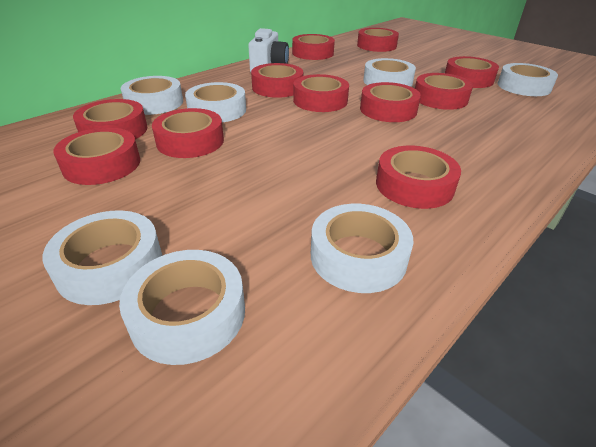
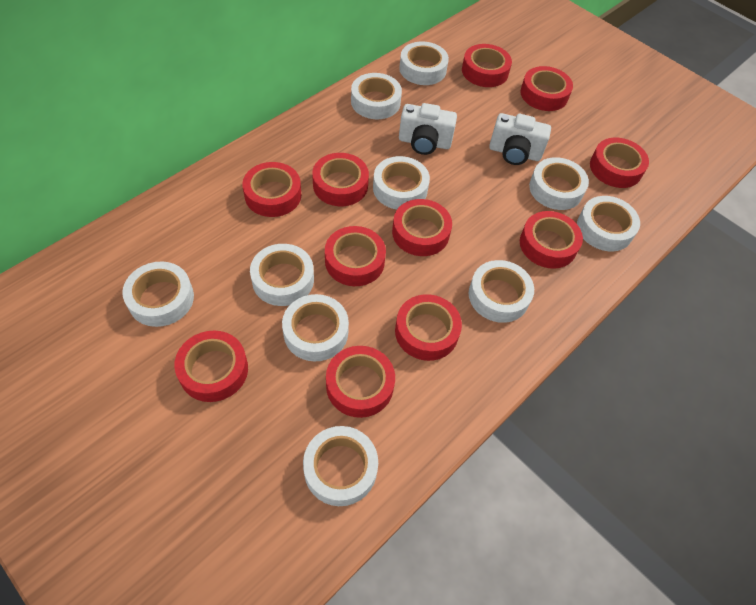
white camera: 1 -> 2
white tape: 7 -> 10

